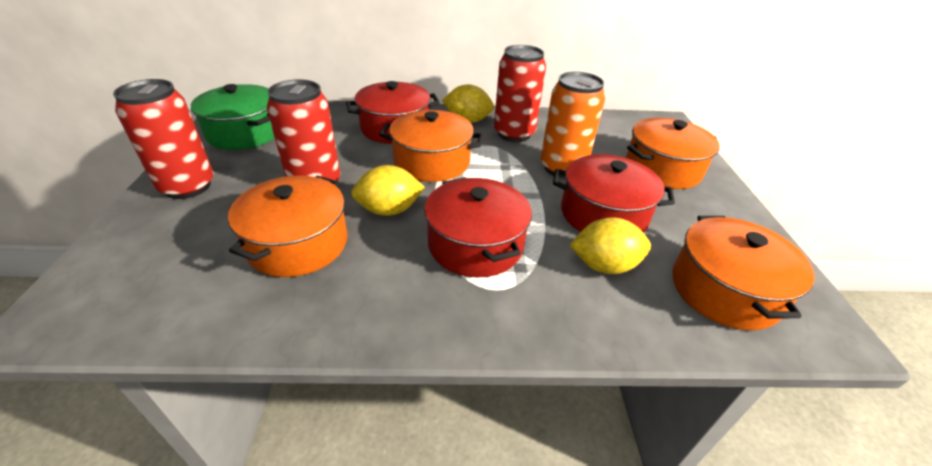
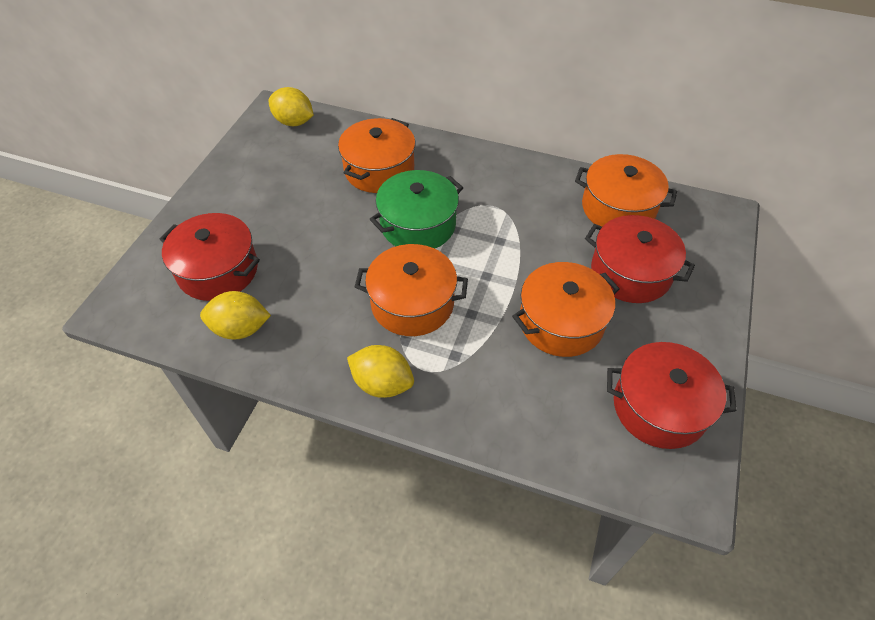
orange can: 1 -> 0
red can: 3 -> 0

